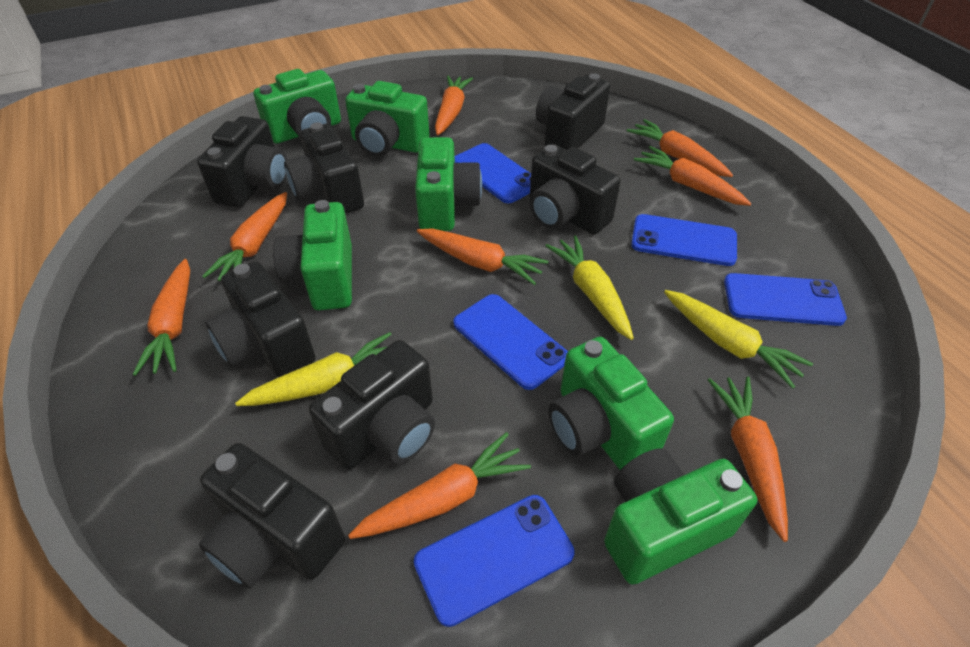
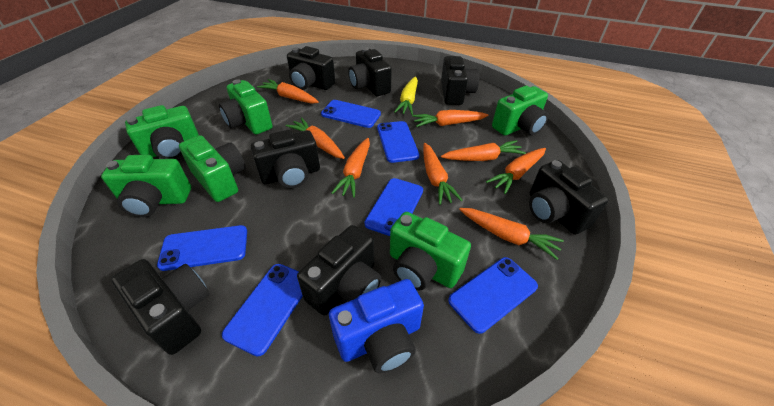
blue camera: 0 -> 1
blue phone: 5 -> 6
yellow carrot: 3 -> 1

